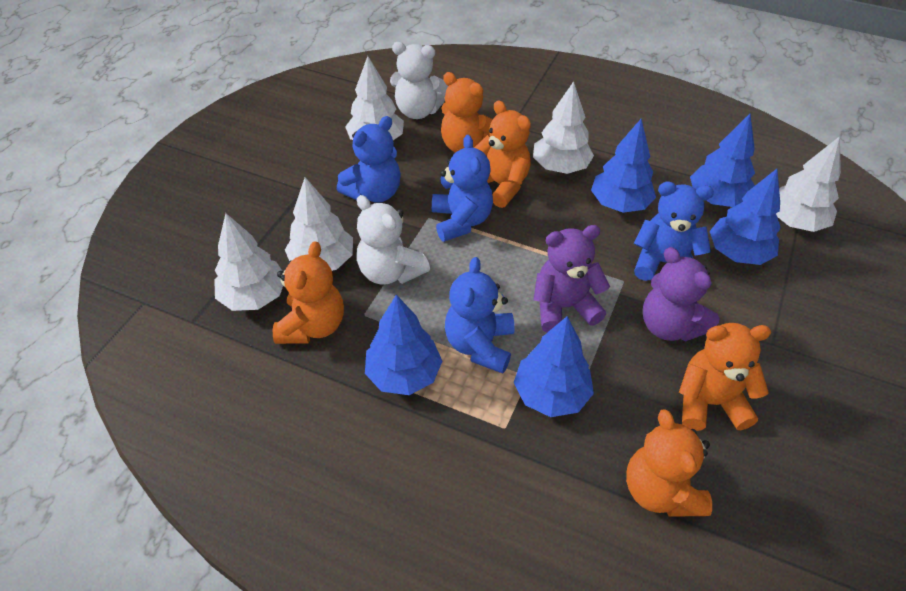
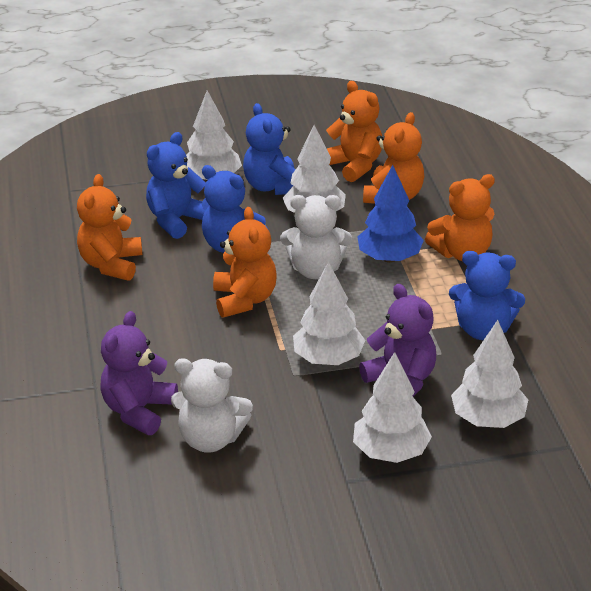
blue tree: 5 -> 1

